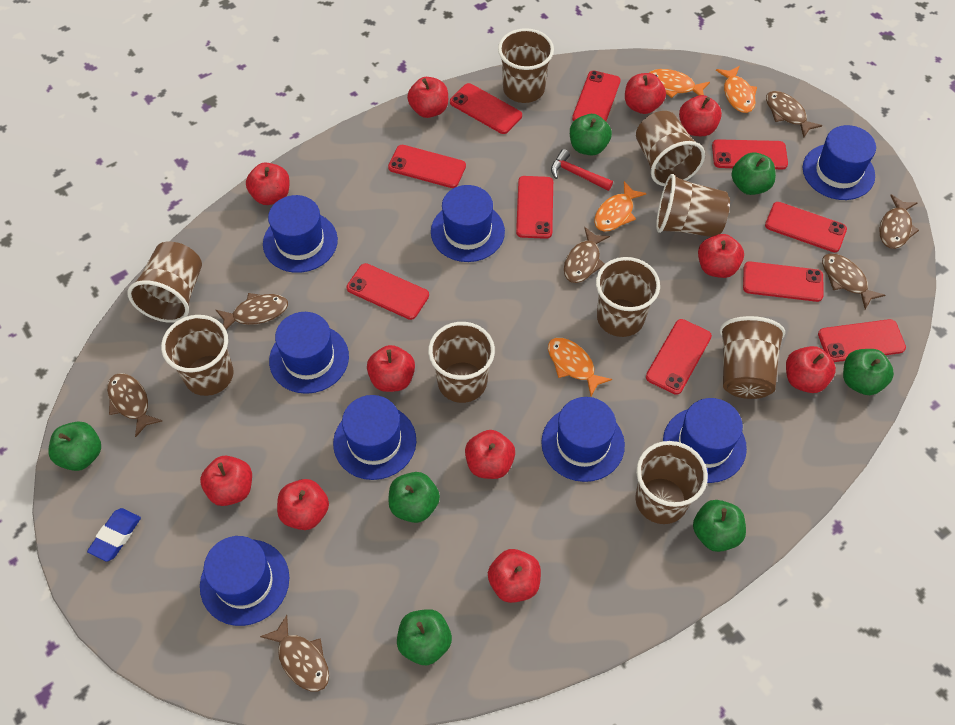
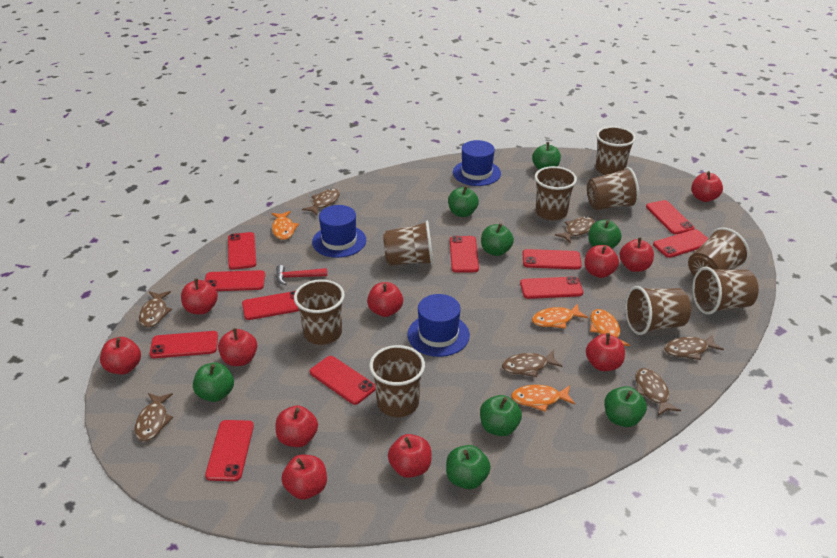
blue eraser: 1 -> 0
blue hat: 8 -> 3
green apple: 7 -> 8
red phone: 10 -> 11

